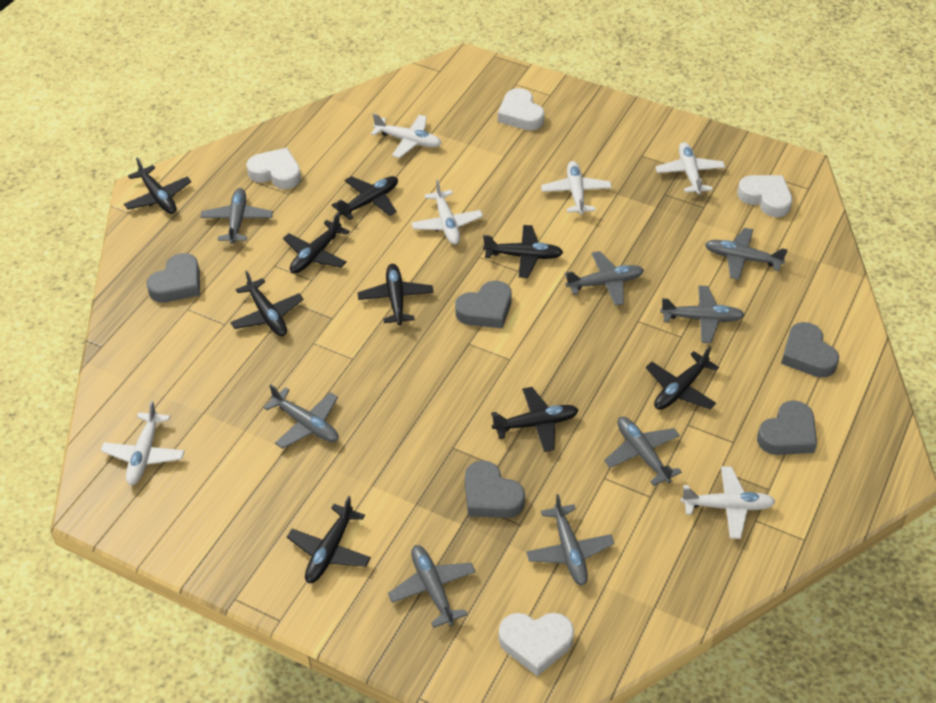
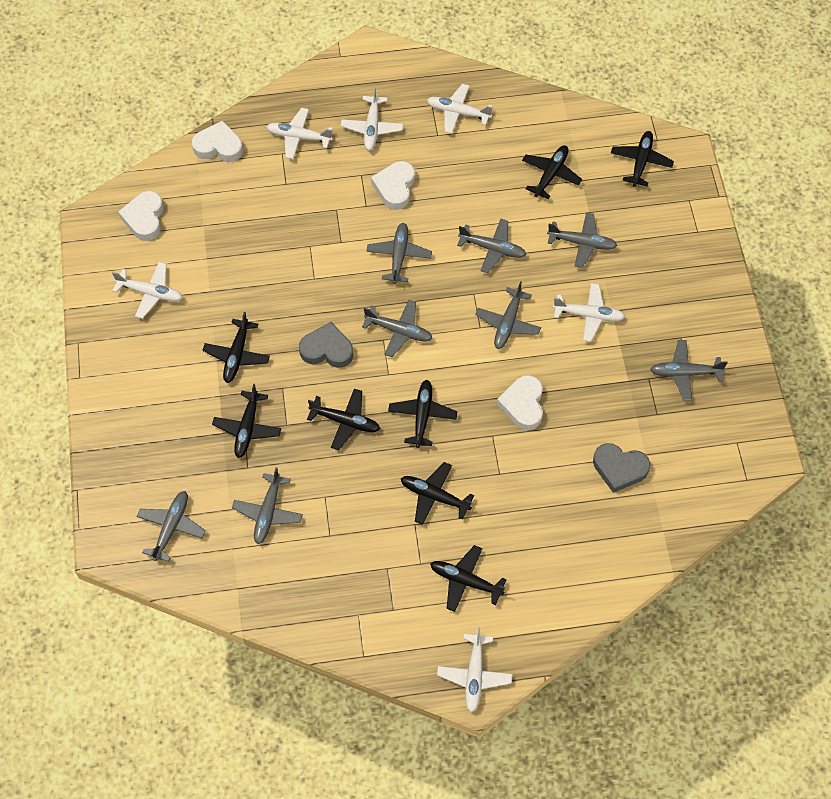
black plane: 9 -> 8
grey heart: 5 -> 2

